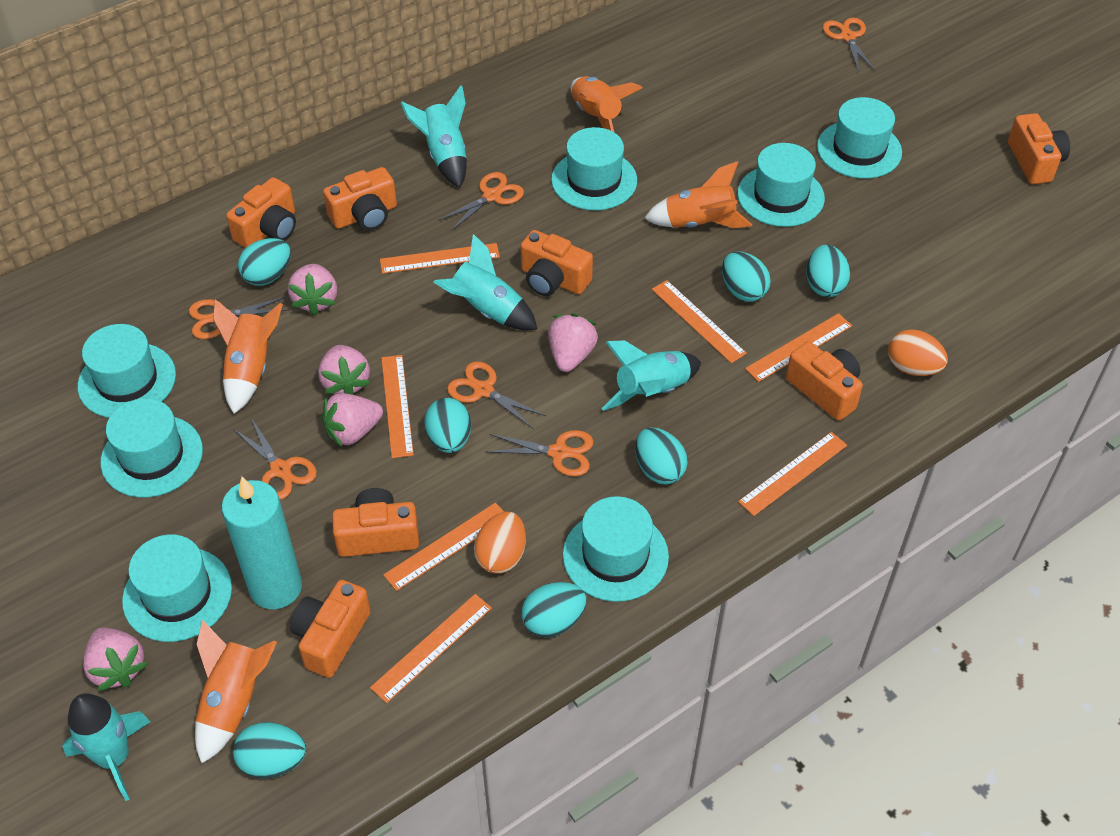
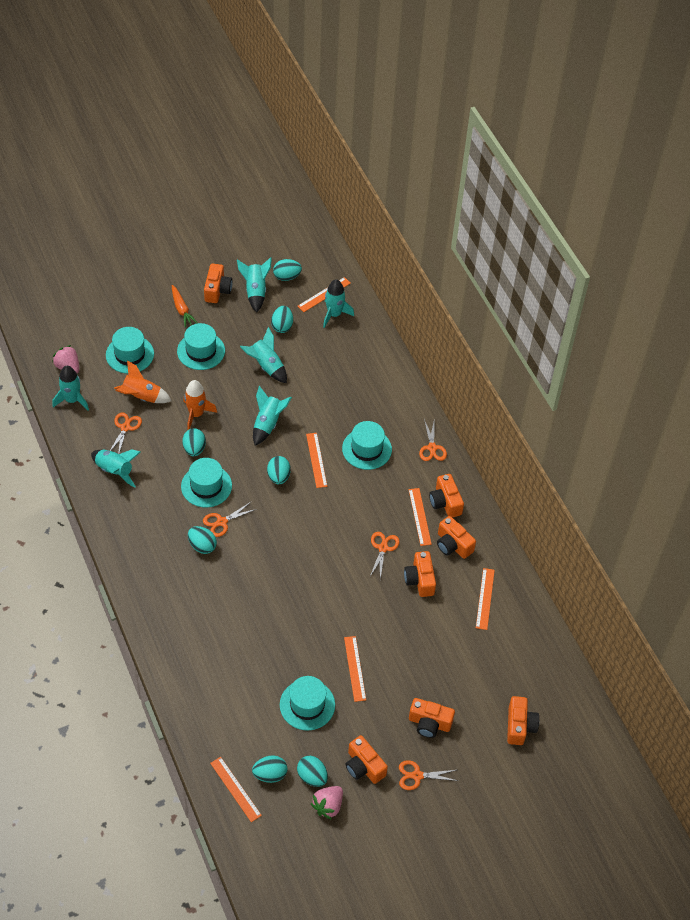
orange carrot: 0 -> 1
orange egg: 2 -> 0
orange rocket: 4 -> 2
orange ruler: 7 -> 6
orange scissors: 6 -> 5
pink strawberry: 5 -> 2
turquoise candle: 1 -> 0
turquoise hat: 7 -> 5
turquoise rocket: 4 -> 6

